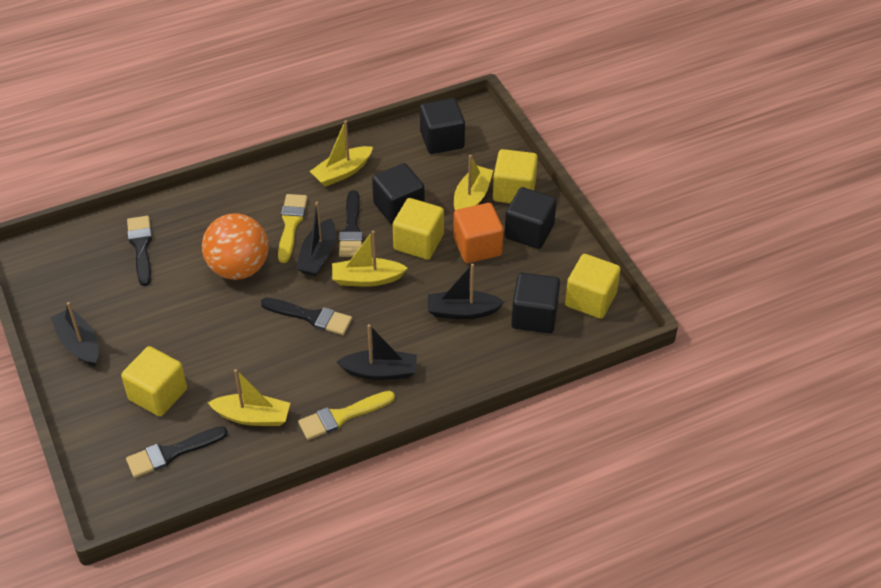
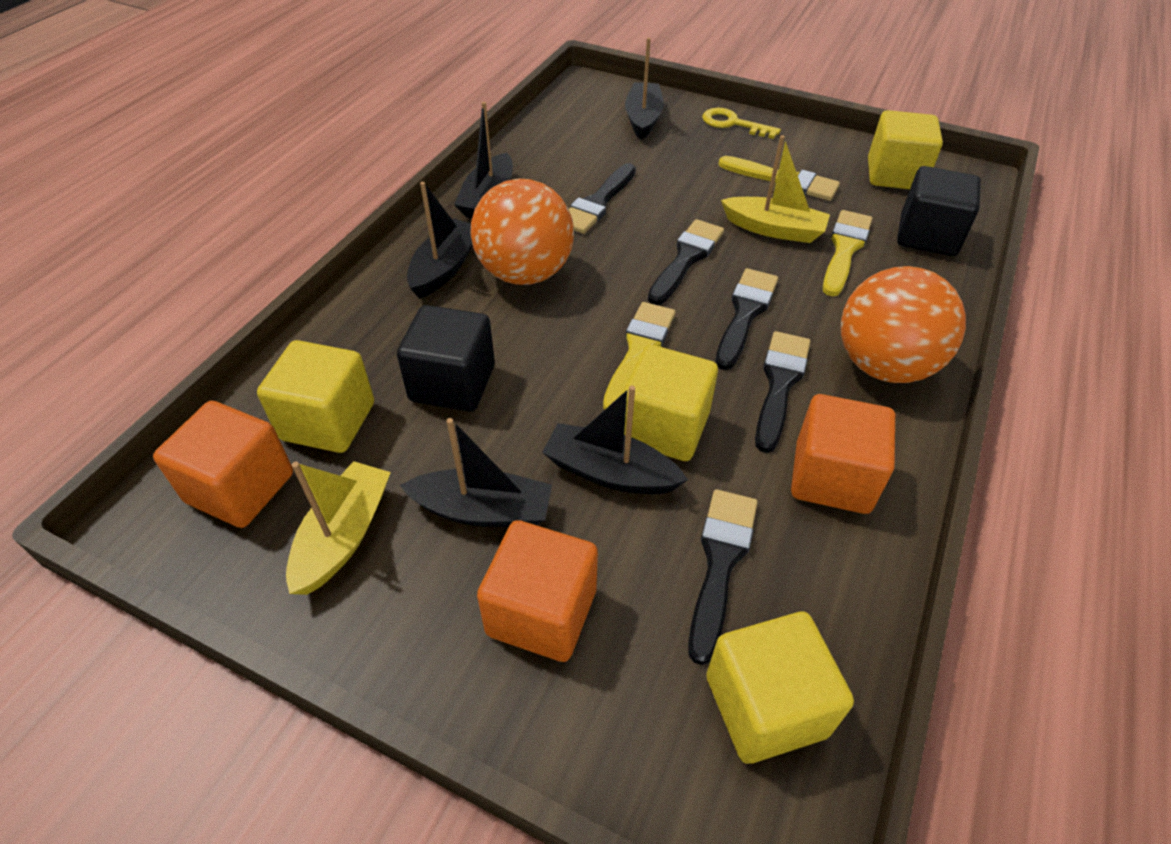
black boat: 4 -> 5
black brush: 4 -> 5
black cube: 4 -> 2
orange ball: 1 -> 2
orange cube: 1 -> 3
yellow boat: 4 -> 2
yellow brush: 2 -> 3
yellow key: 0 -> 1

